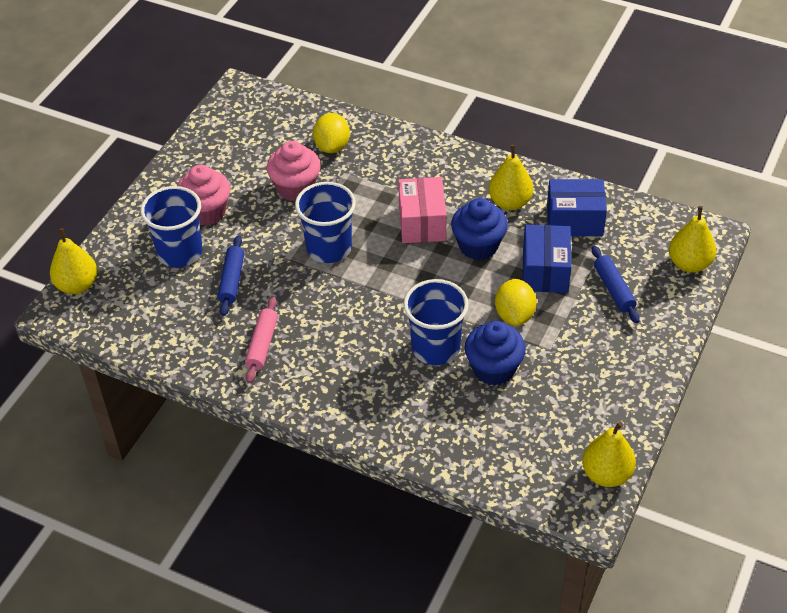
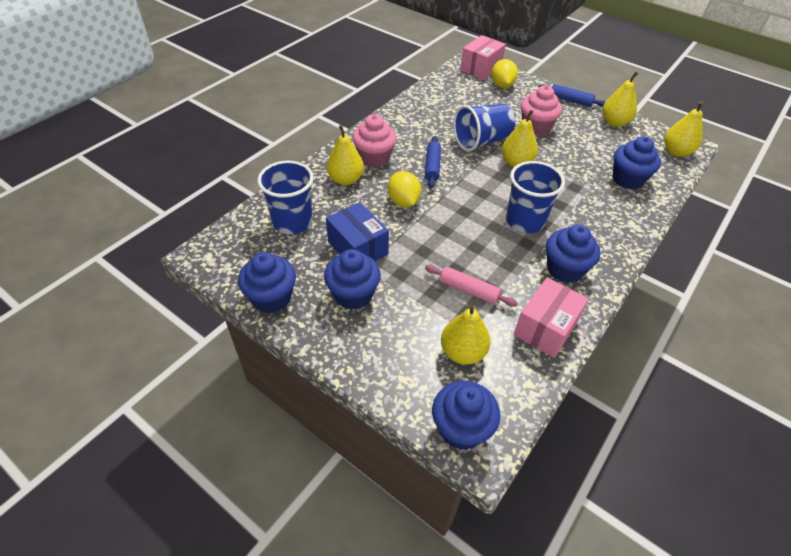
blue box: 2 -> 1
blue cupcake: 2 -> 5
pink box: 1 -> 2
yellow pear: 4 -> 5

